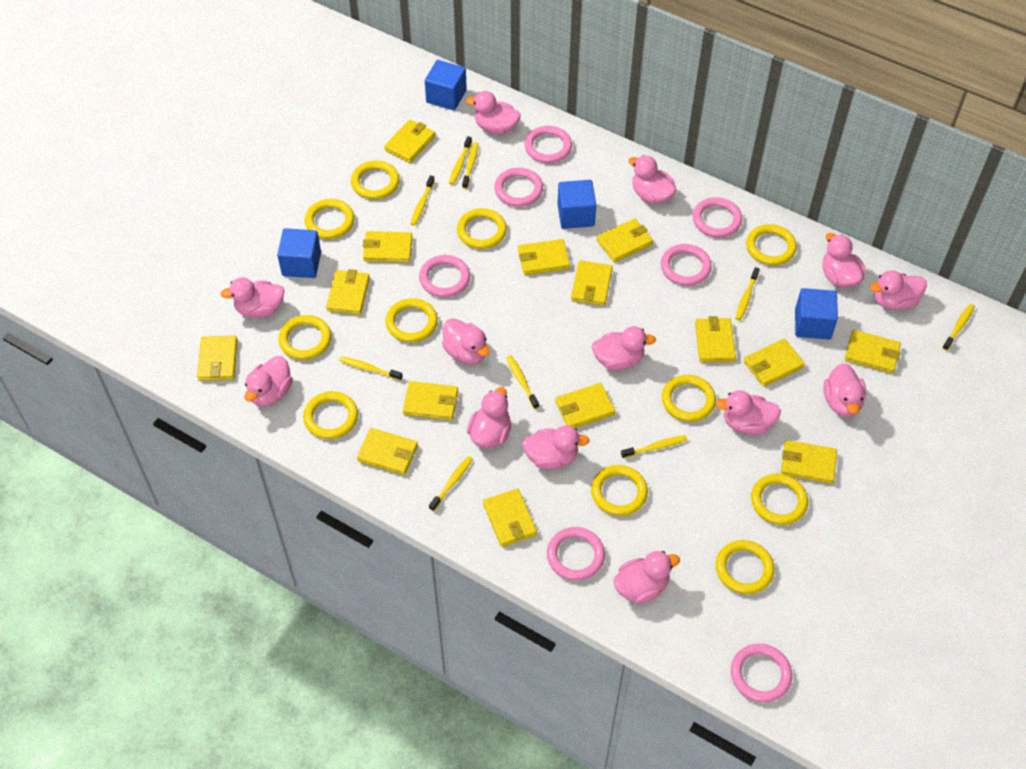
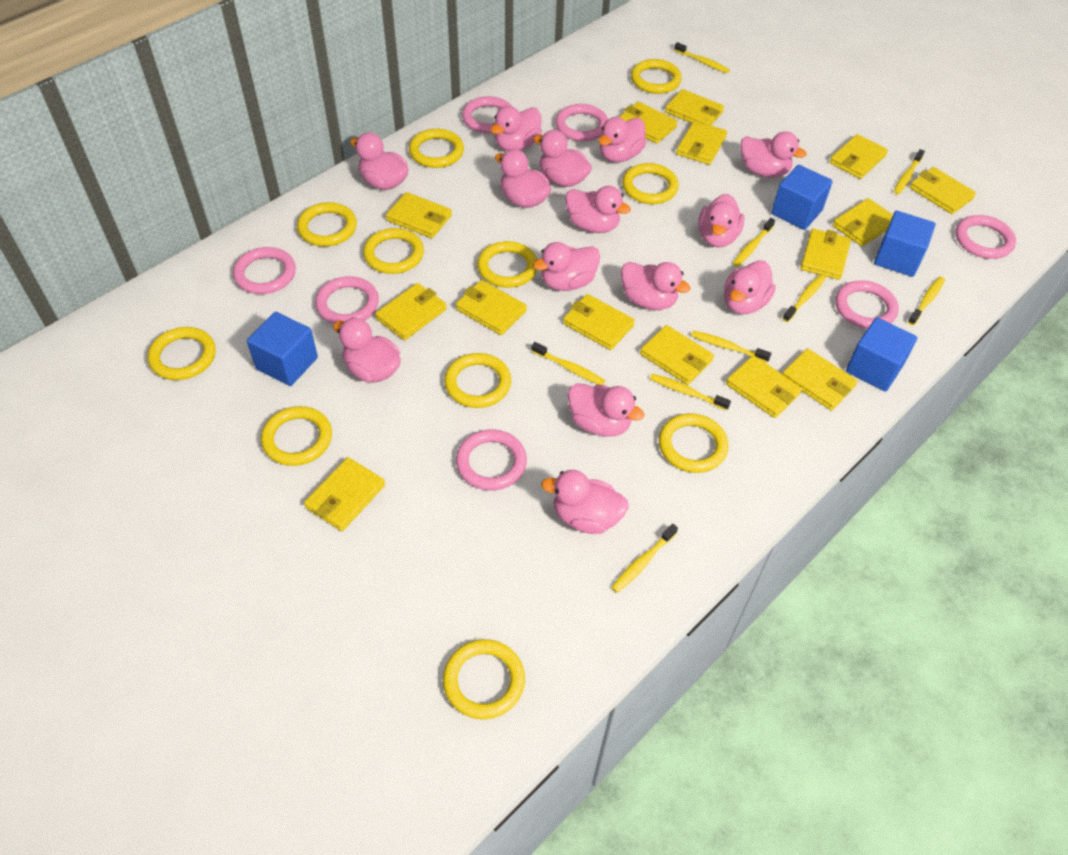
pink duck: 13 -> 14

